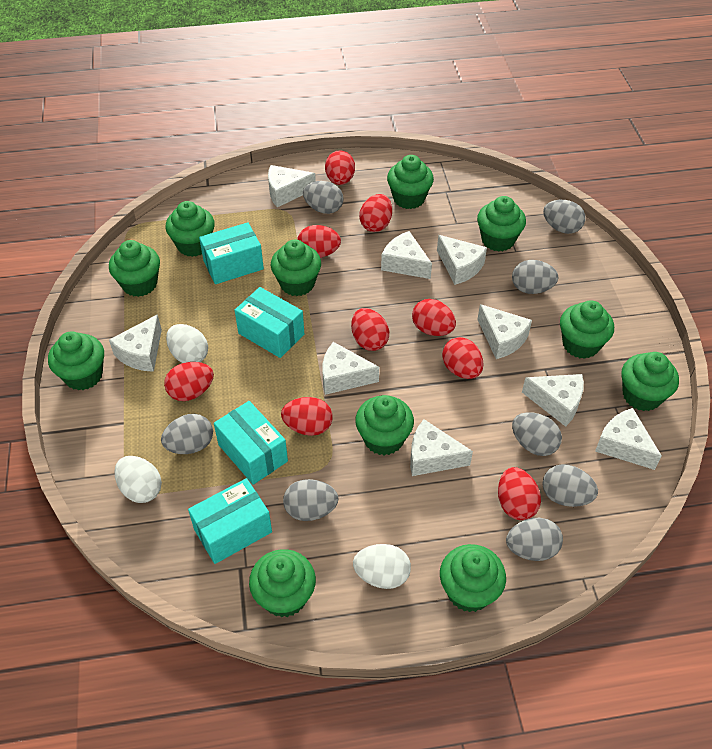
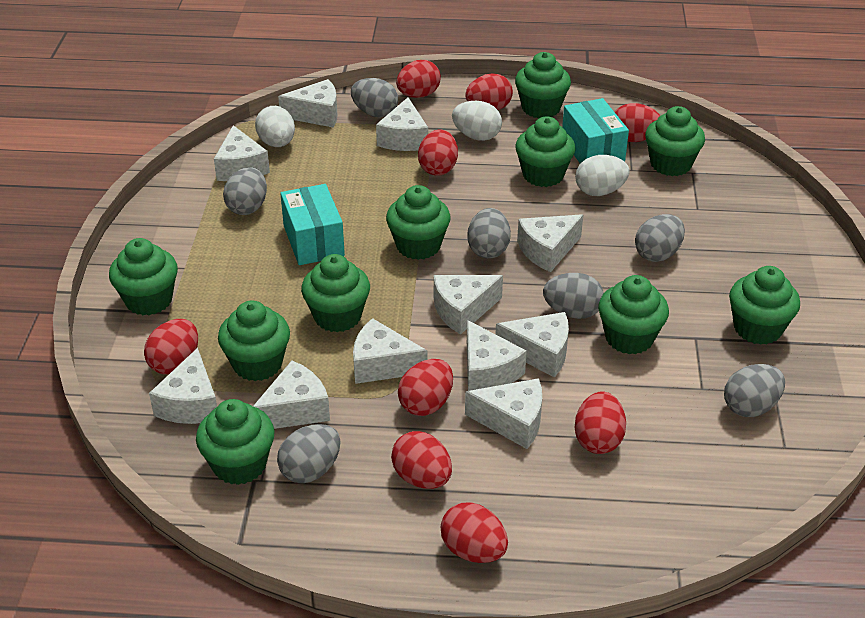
green cupcake: 11 -> 10
grey egg: 8 -> 7
turquoise box: 4 -> 2
white cheese: 9 -> 11

